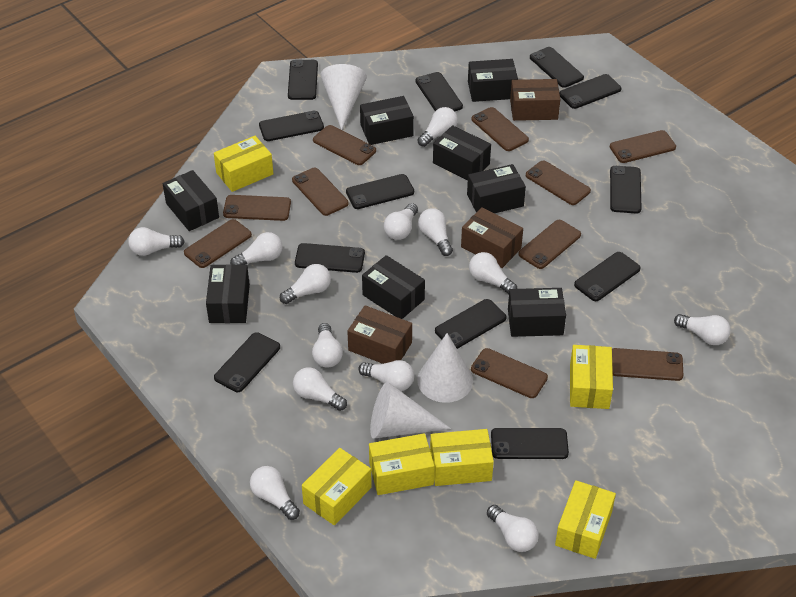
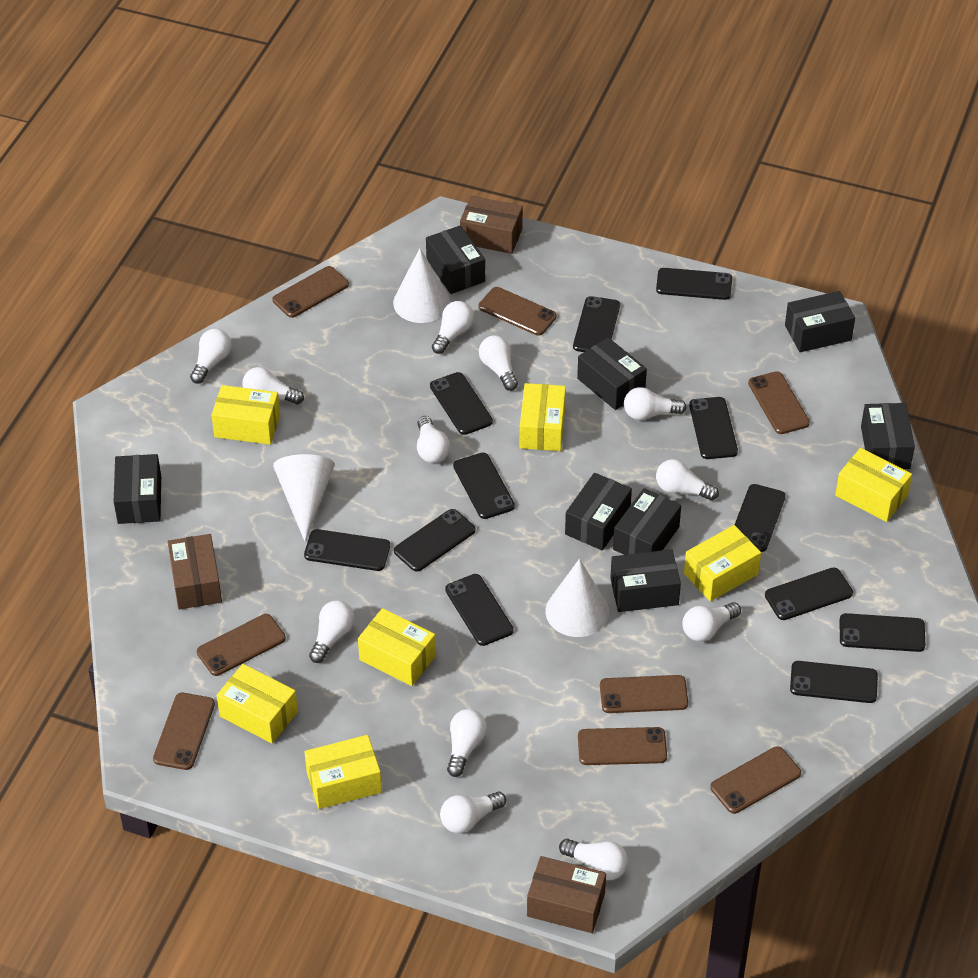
brown phone: 10 -> 8
white light bulb: 13 -> 12
yellow box: 6 -> 7

